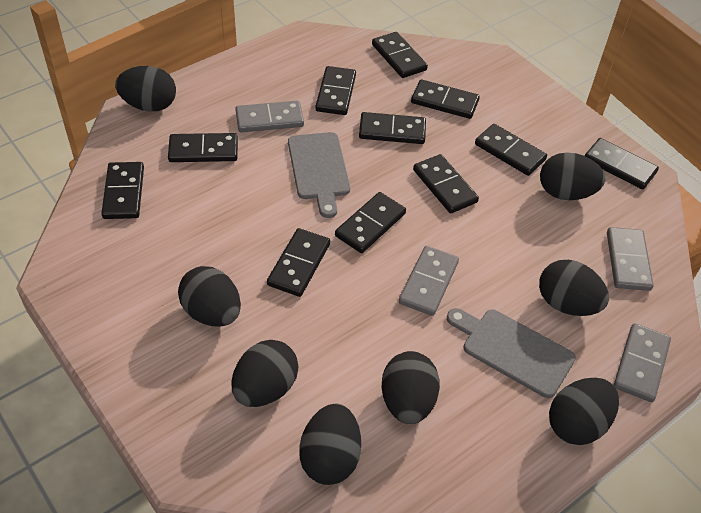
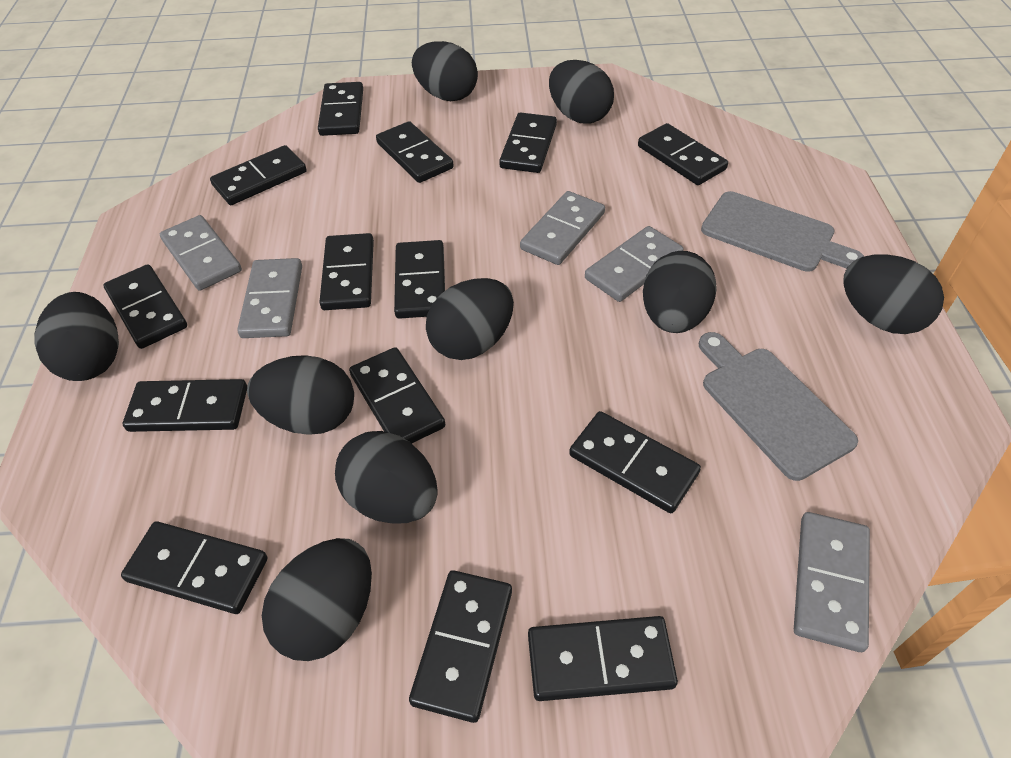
black domino: 11 -> 14
black egg: 8 -> 9
grey domino: 4 -> 5

